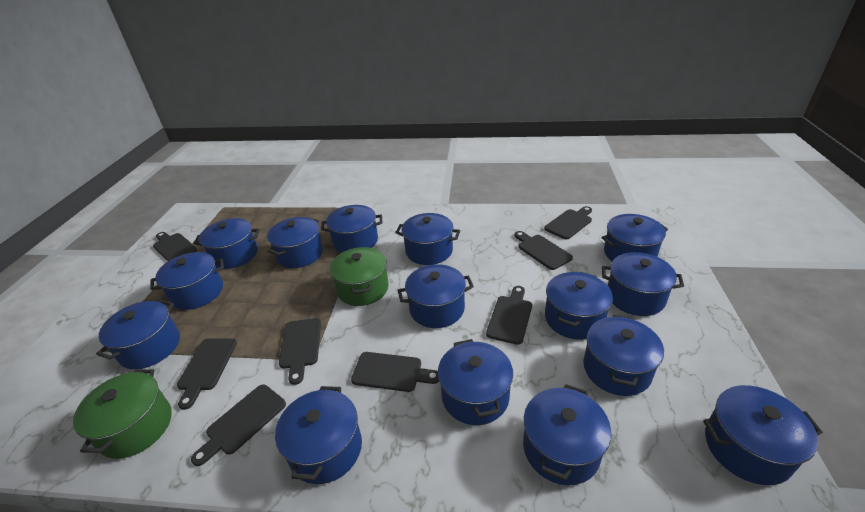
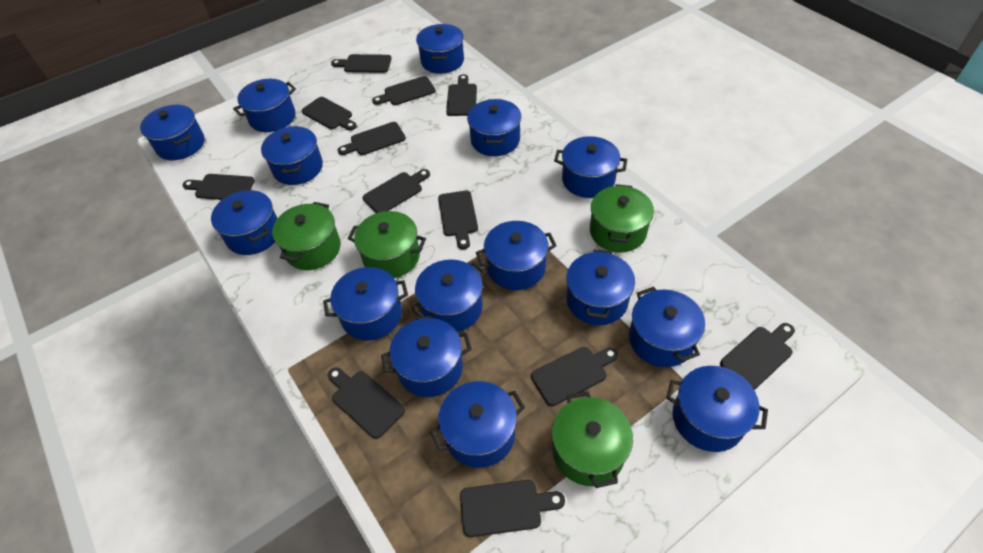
black cutting board: 8 -> 12
green pot: 2 -> 4

